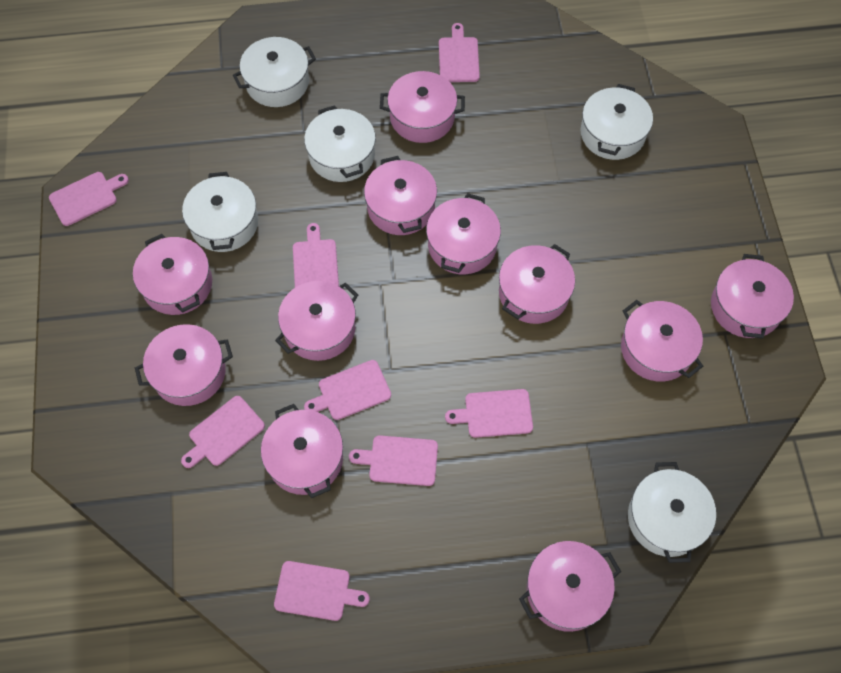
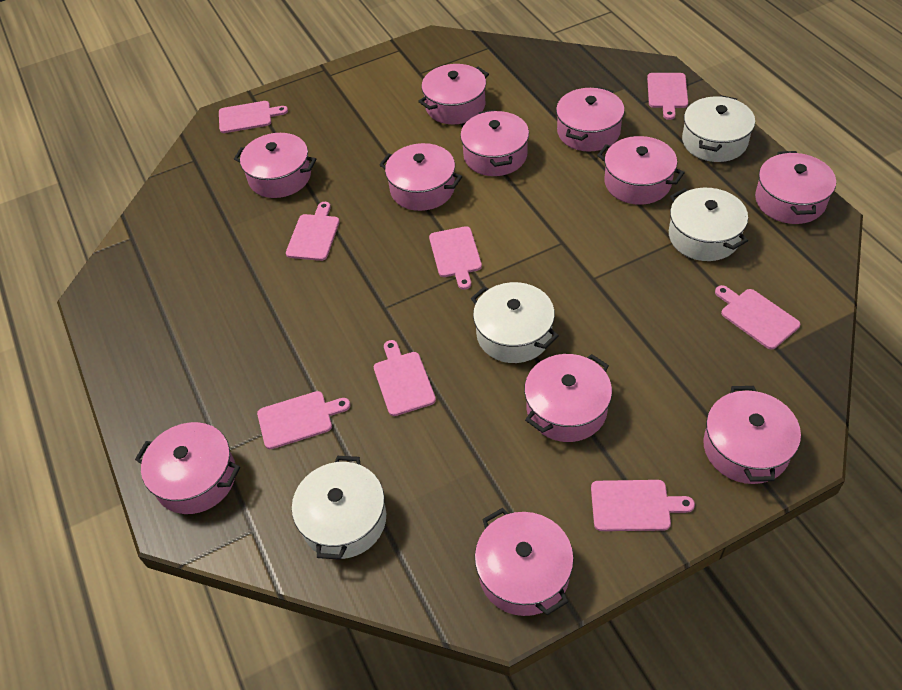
white pot: 5 -> 4

